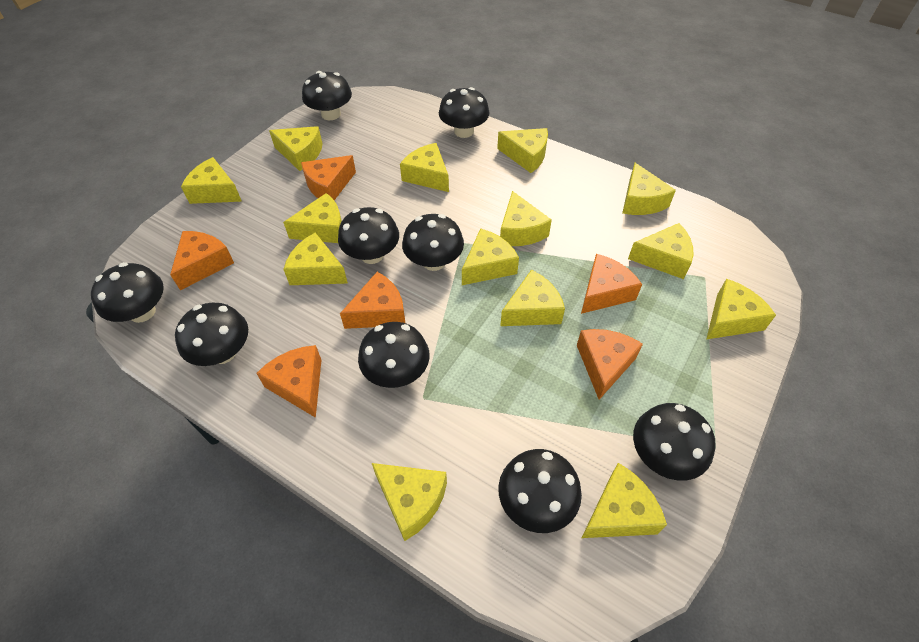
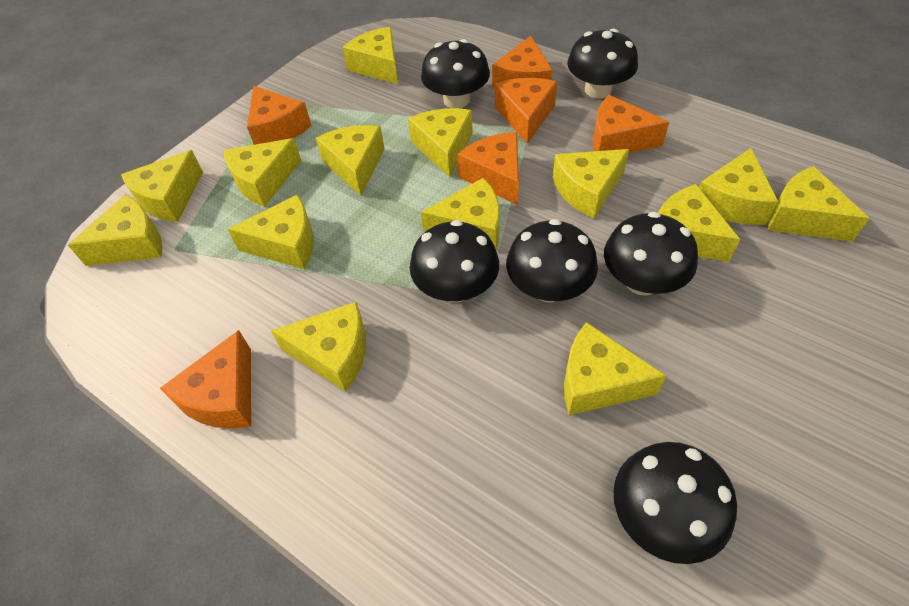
black mushroom: 9 -> 6

